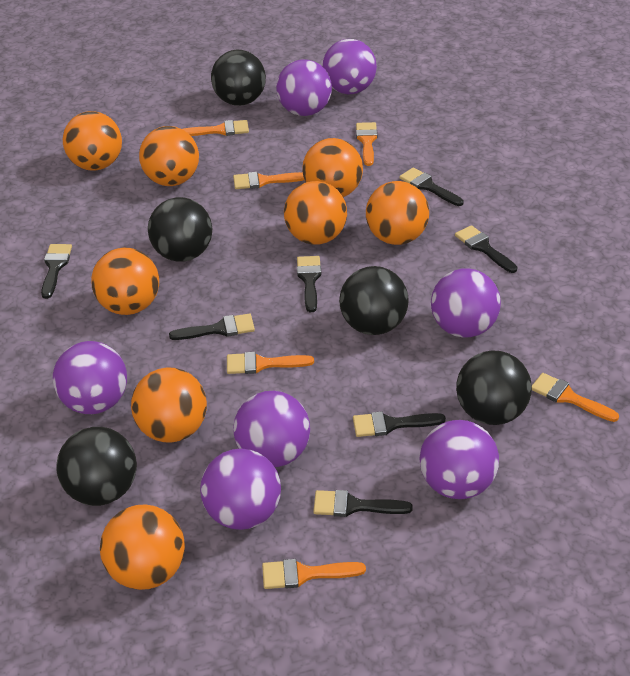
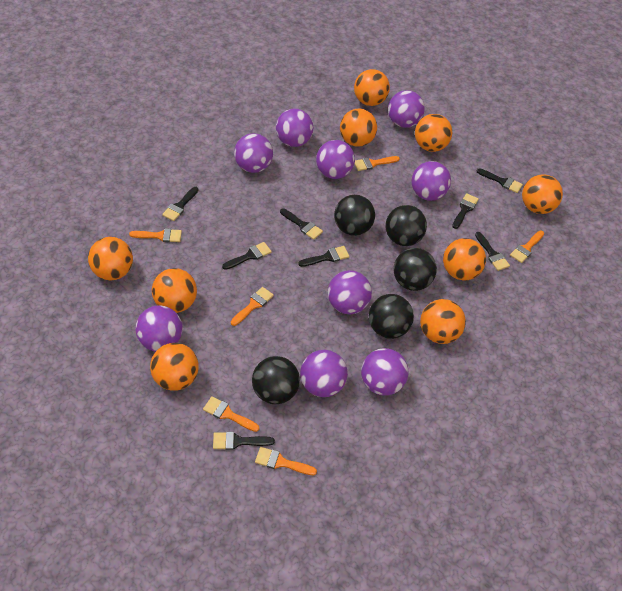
black brush: 7 -> 8
orange ball: 8 -> 9
purple ball: 7 -> 9

